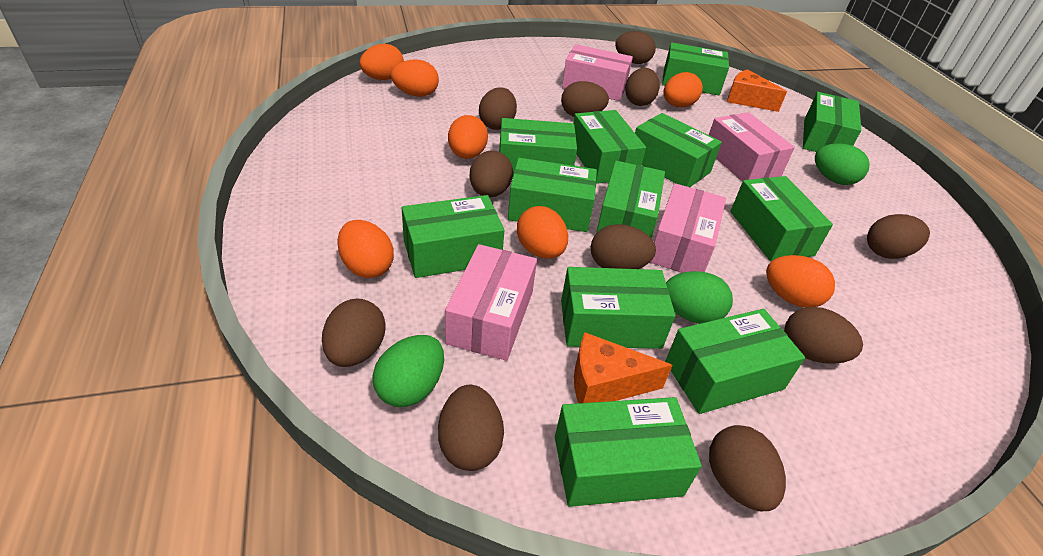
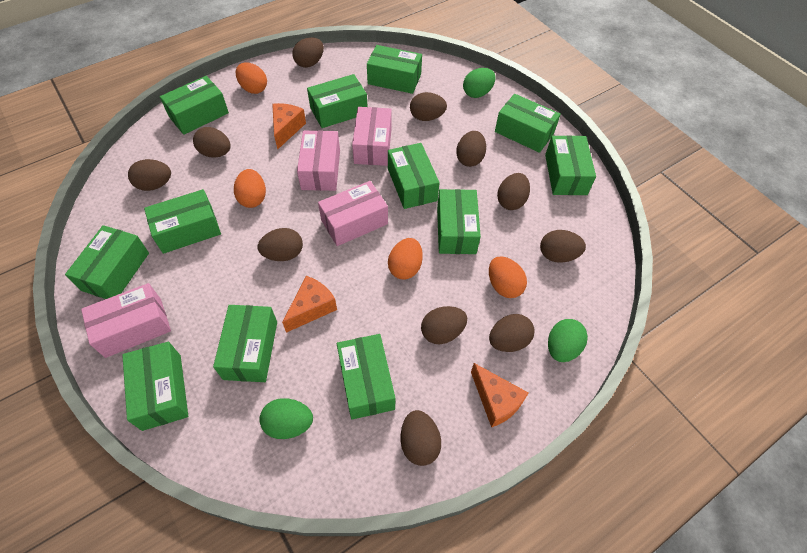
orange cheese: 2 -> 3
orange egg: 7 -> 4

